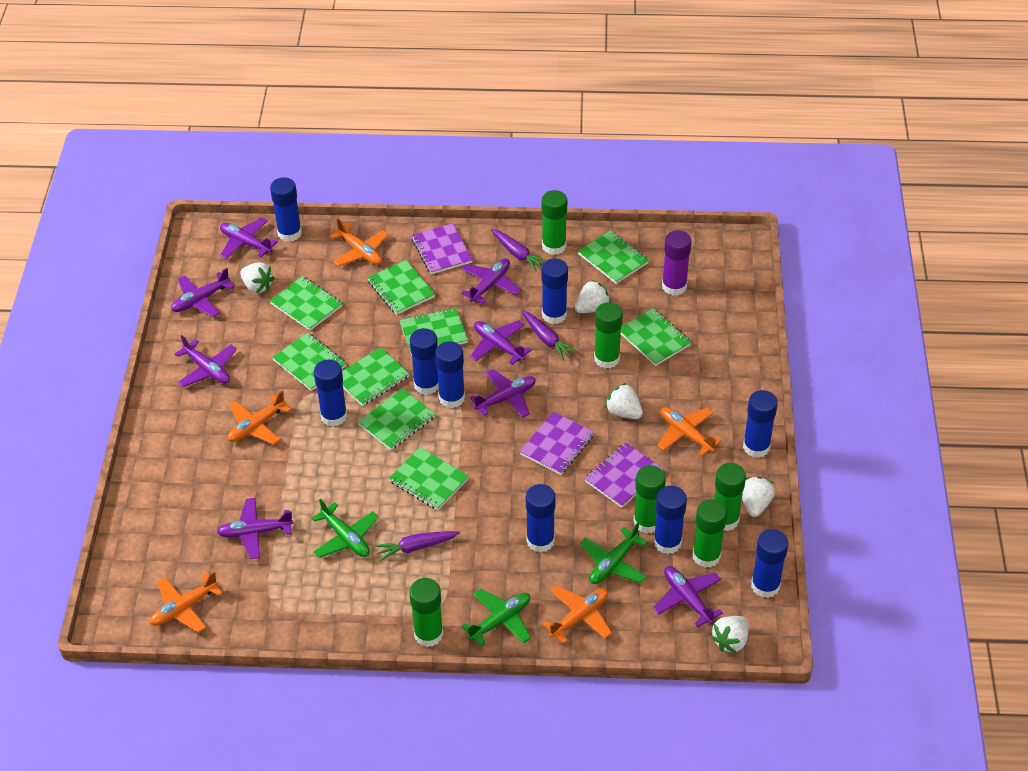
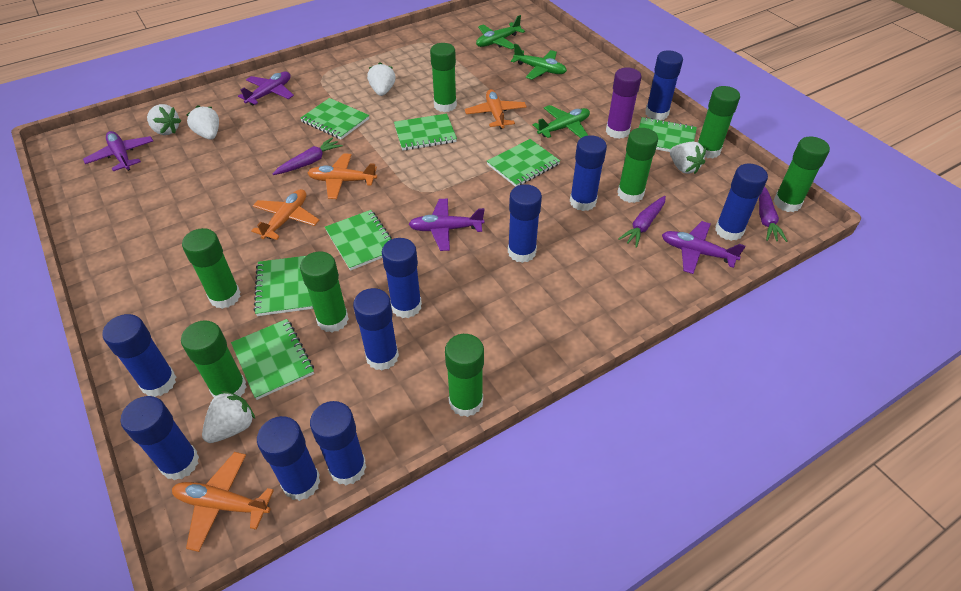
blue glue stick: 9 -> 10
green glue stick: 6 -> 8
green notebook: 9 -> 7
orange plane: 5 -> 4
purple notebook: 3 -> 0
purple plane: 8 -> 4

